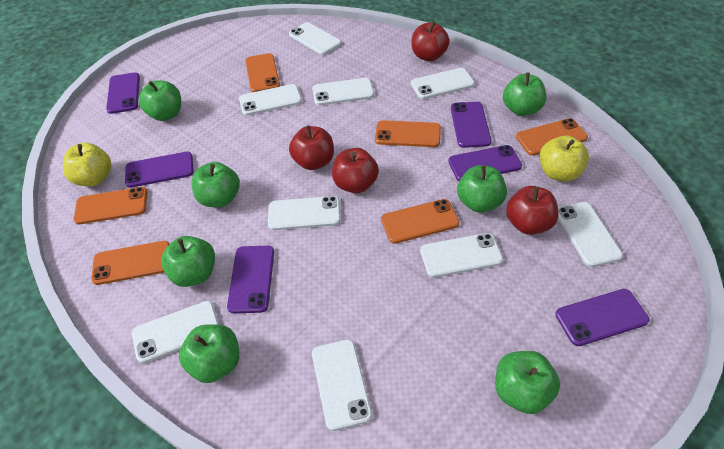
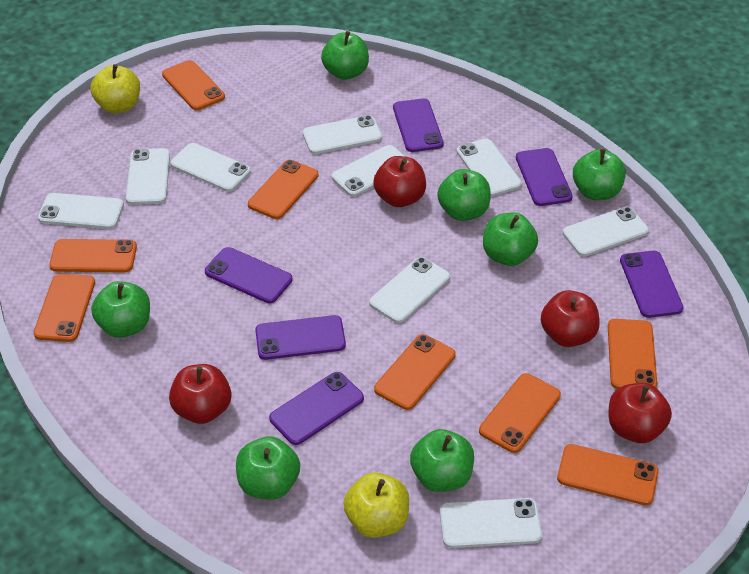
orange phone: 6 -> 8

